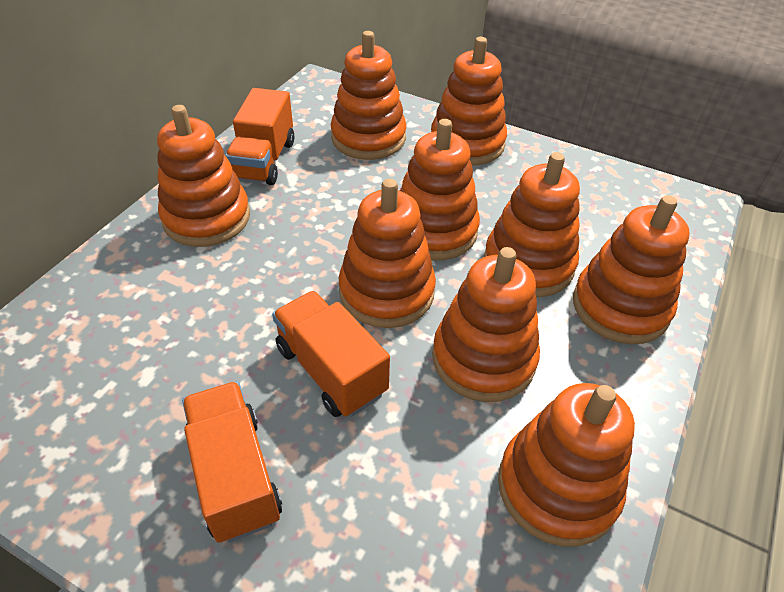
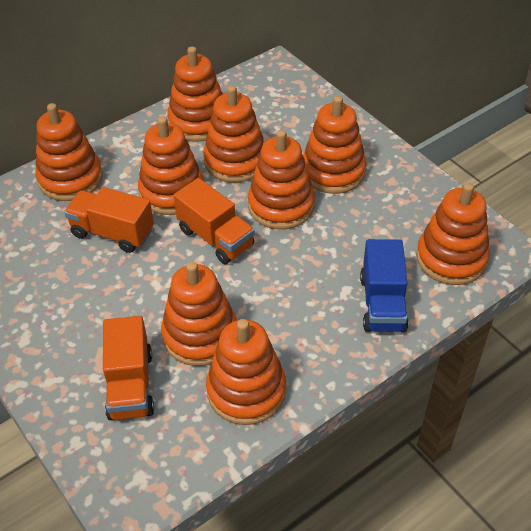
blue truck: 0 -> 1

